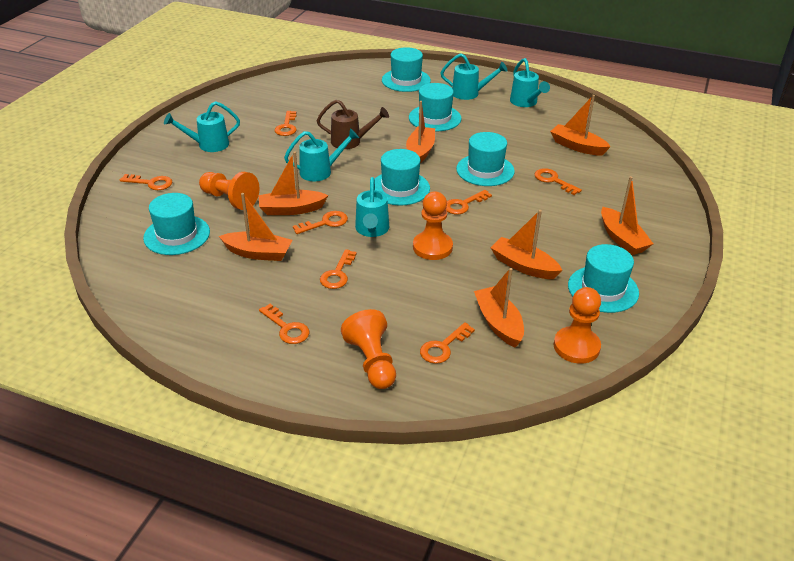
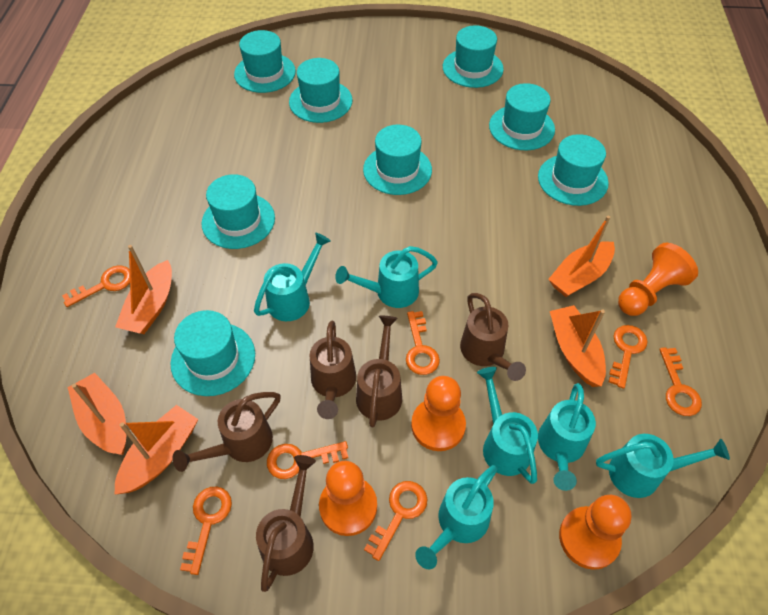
brown watering can: 1 -> 5
orange boat: 7 -> 5
orange key: 8 -> 7
turquoise hat: 6 -> 8
turquoise watering can: 5 -> 6

